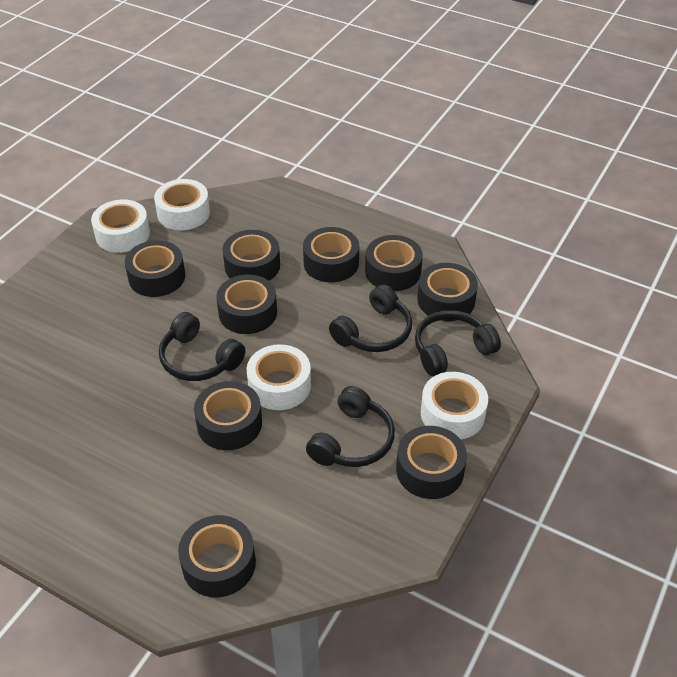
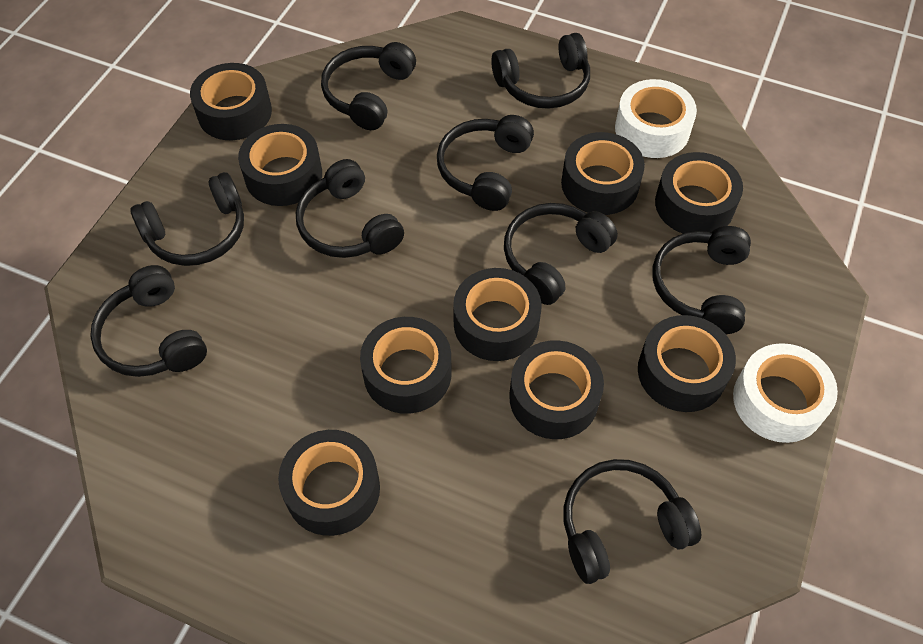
black headphones: 4 -> 9
white tape: 4 -> 2

